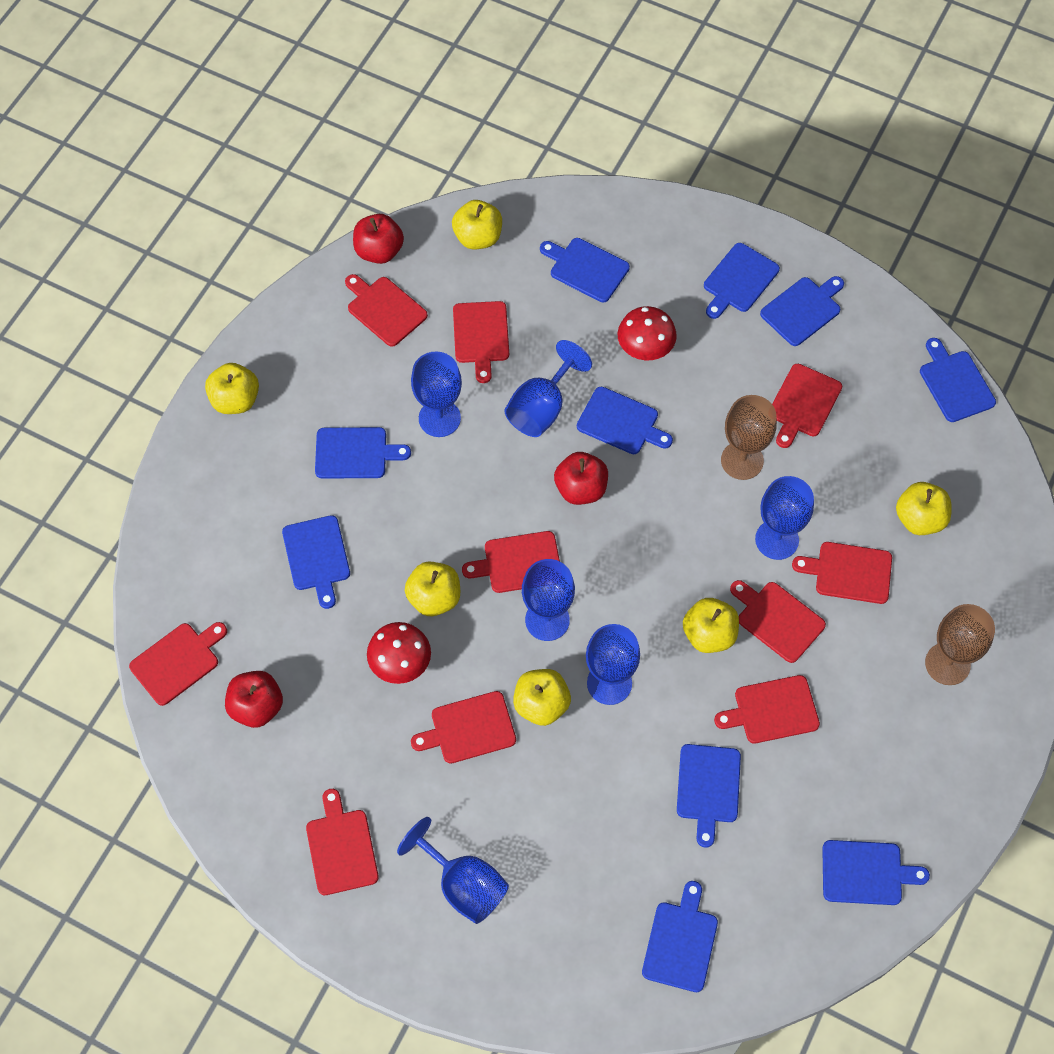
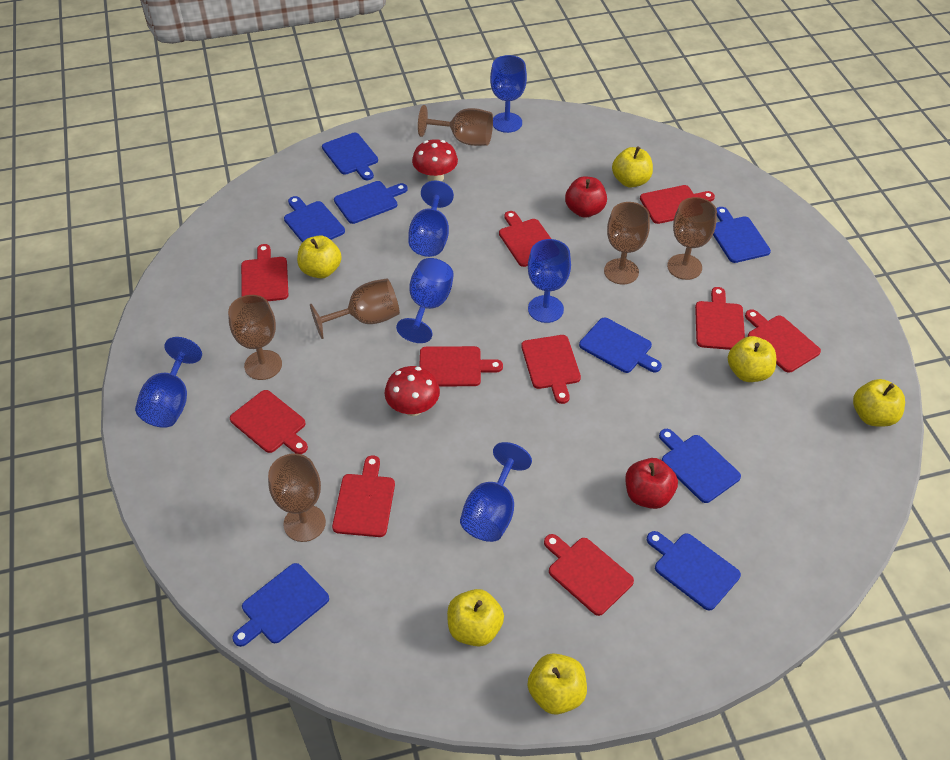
blue cutting board: 10 -> 8
brown goblet: 2 -> 6
red apple: 3 -> 2

